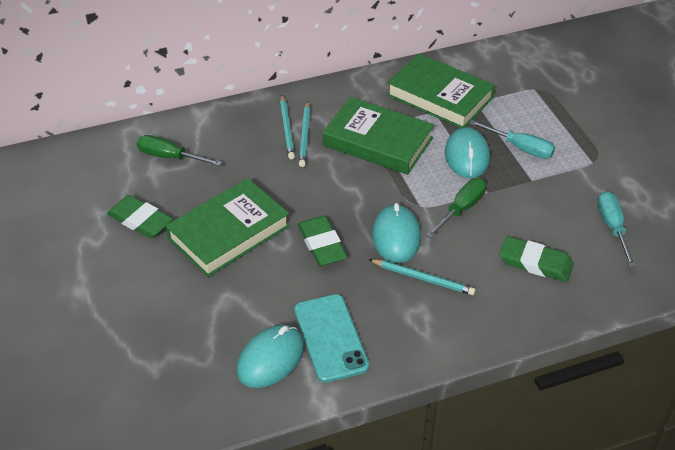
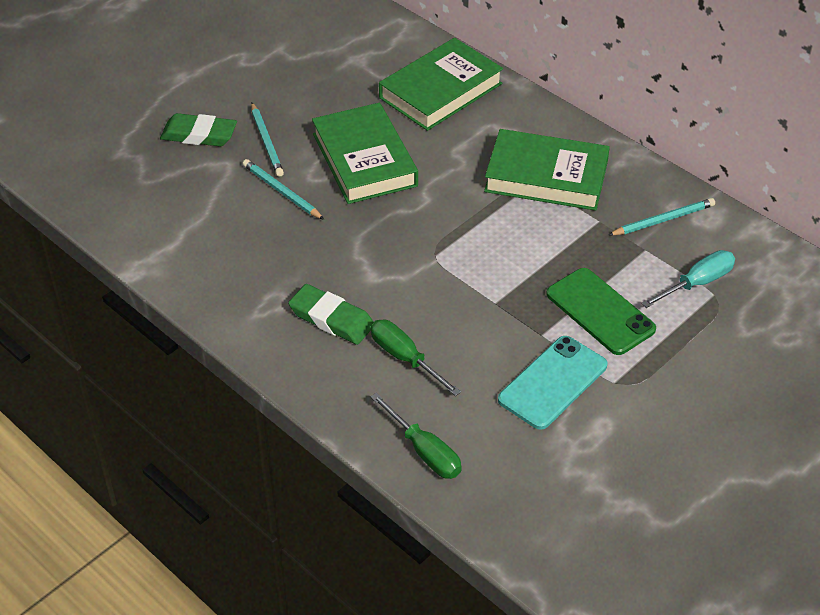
green eraser: 3 -> 2
green phone: 0 -> 1
turquoise mouse: 3 -> 0
turquoise screwdriver: 2 -> 1

